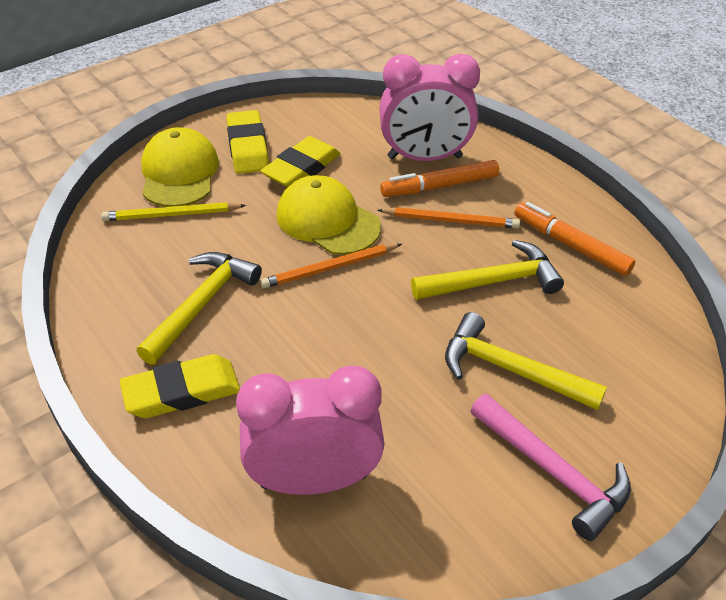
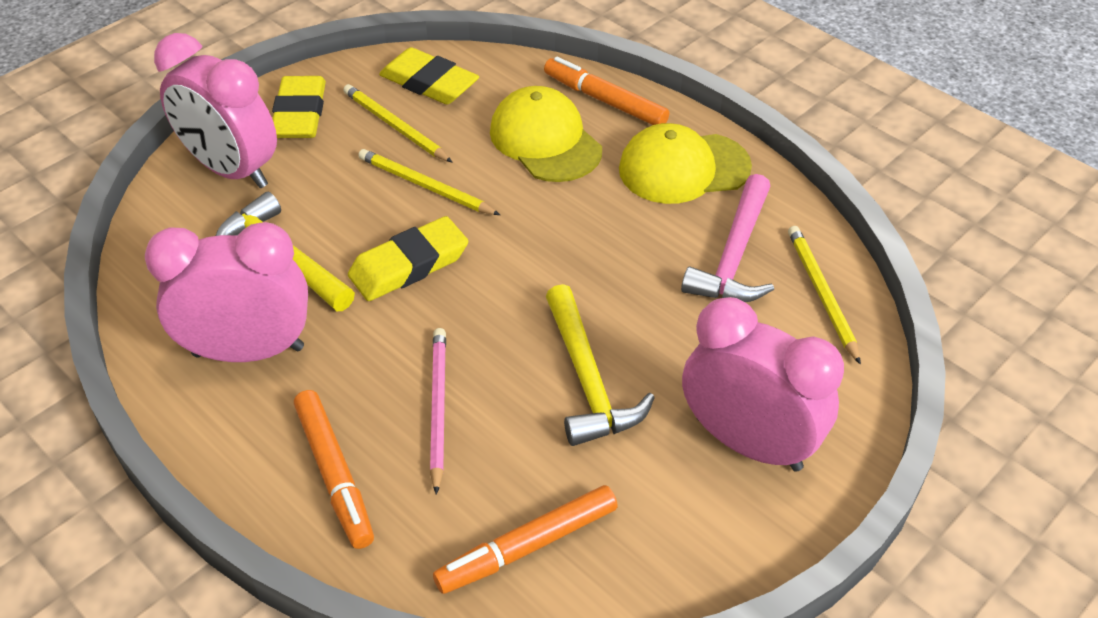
orange marker: 2 -> 3
orange pencil: 2 -> 0
pink clock: 2 -> 3
pink pencil: 0 -> 1
yellow hammer: 3 -> 2
yellow pencil: 1 -> 3

